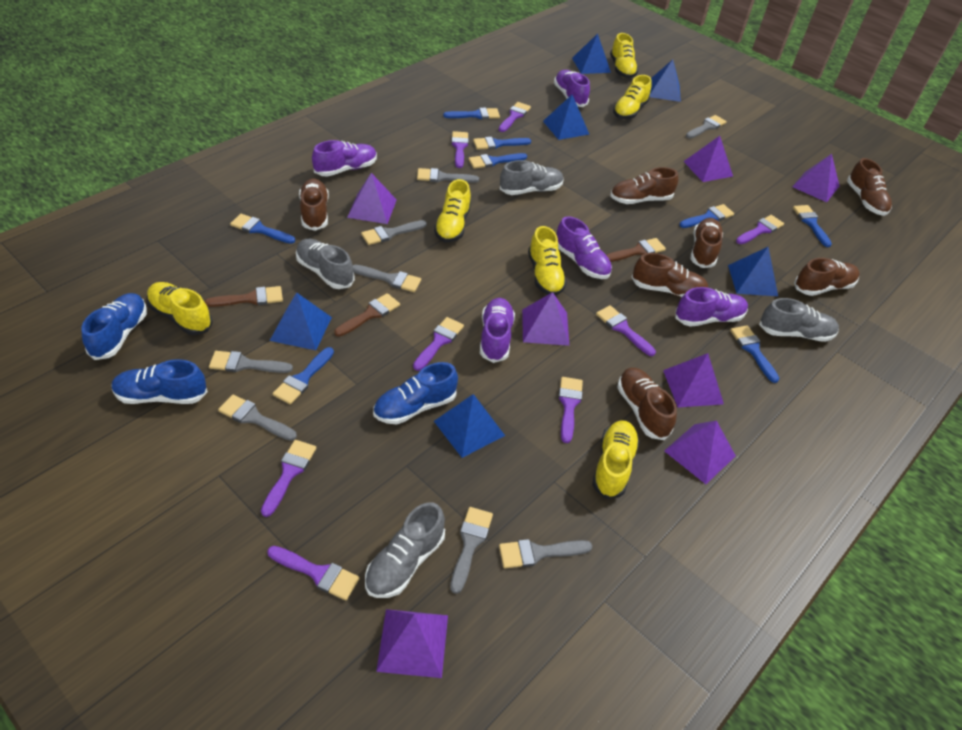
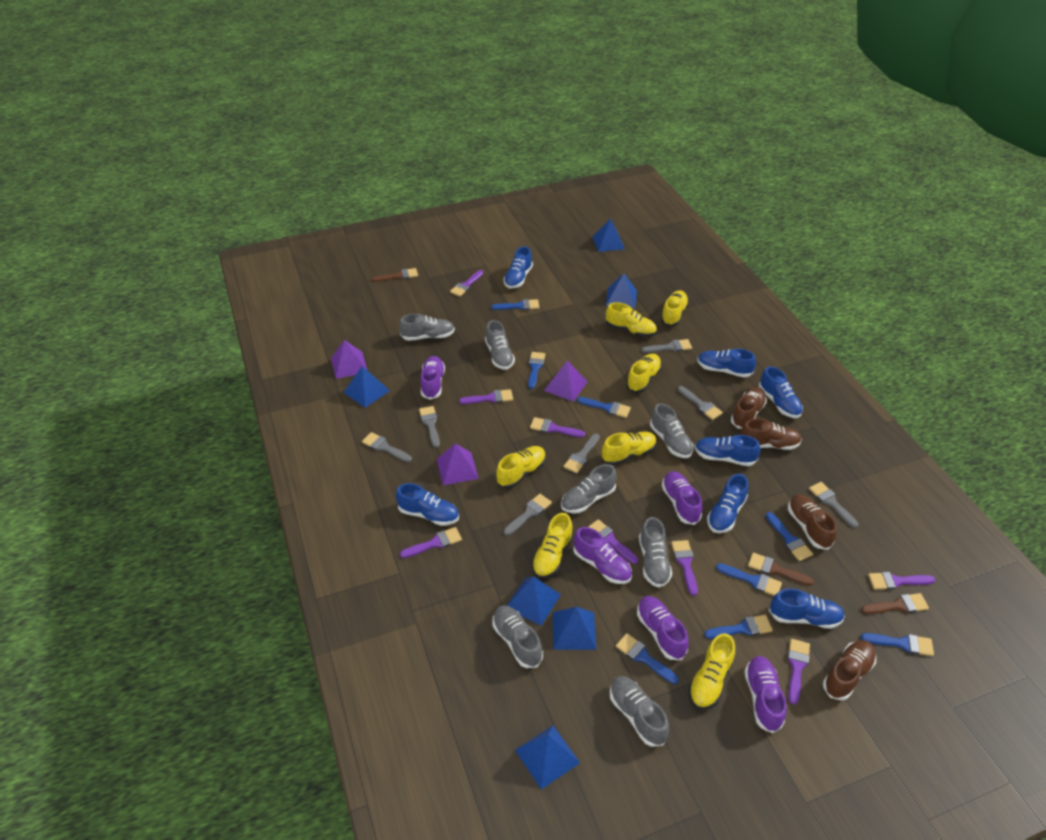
blue shoe: 3 -> 7
brown shoe: 7 -> 4
grey brush: 8 -> 7
grey shoe: 4 -> 7
purple pyramid: 7 -> 3
yellow shoe: 6 -> 7

